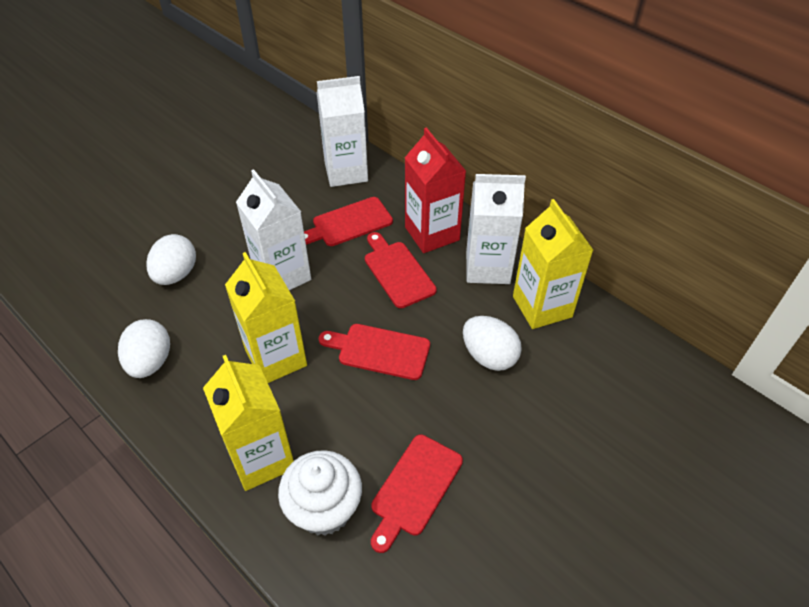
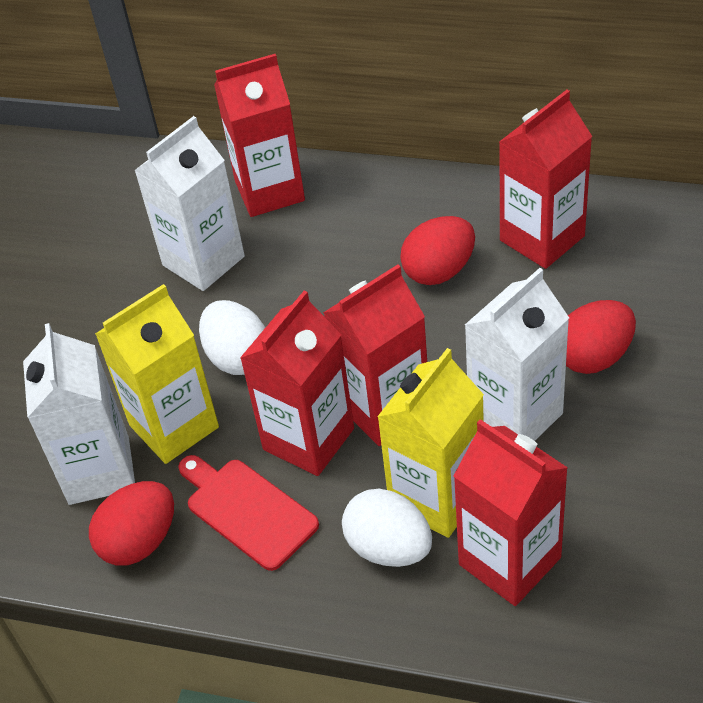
red carton: 1 -> 5
red cutting board: 4 -> 1
red egg: 0 -> 3
white cupcake: 1 -> 0
white egg: 3 -> 2
yellow carton: 3 -> 2

